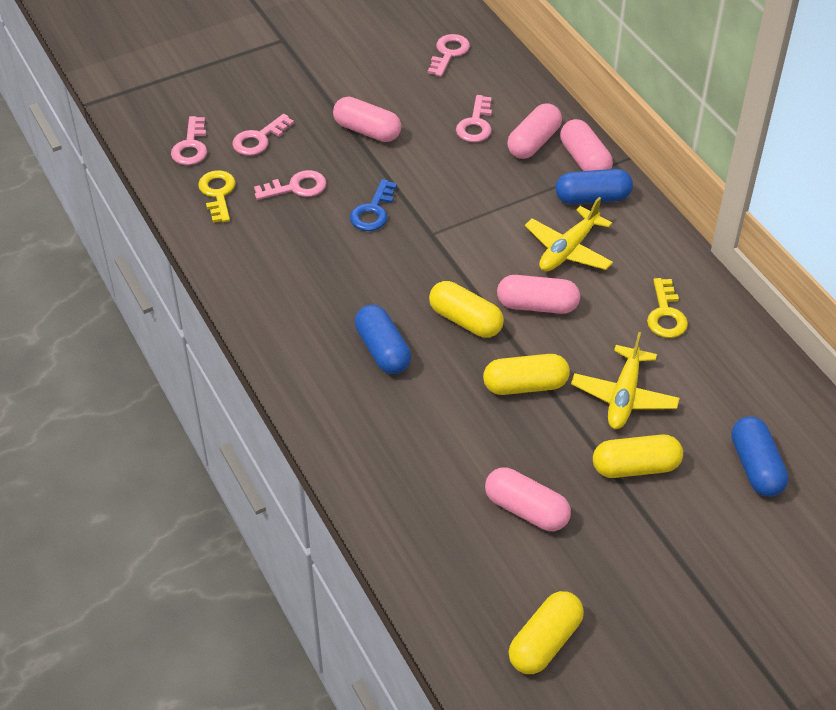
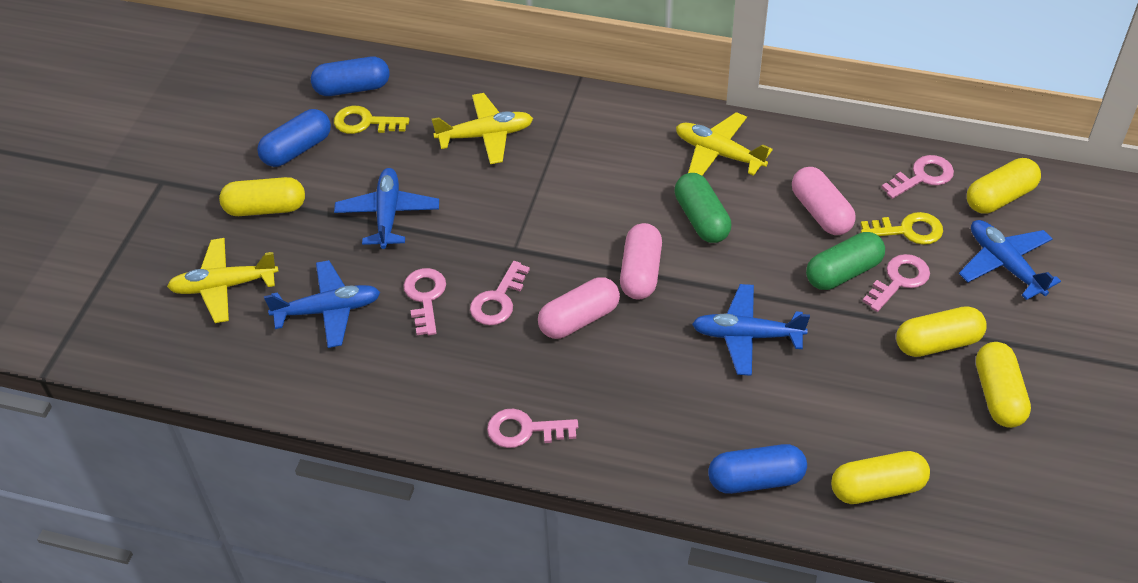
blue key: 1 -> 0
blue plane: 0 -> 4
green capsule: 0 -> 2
pink capsule: 5 -> 3
yellow capsule: 4 -> 5
yellow plane: 2 -> 3

